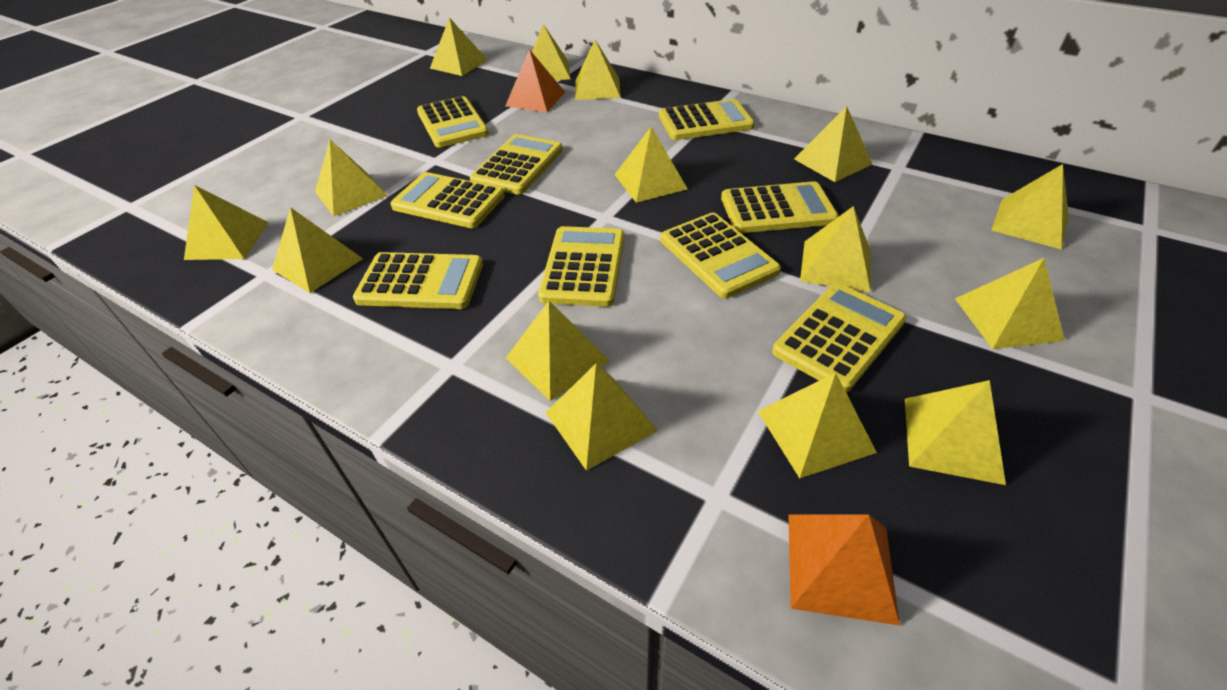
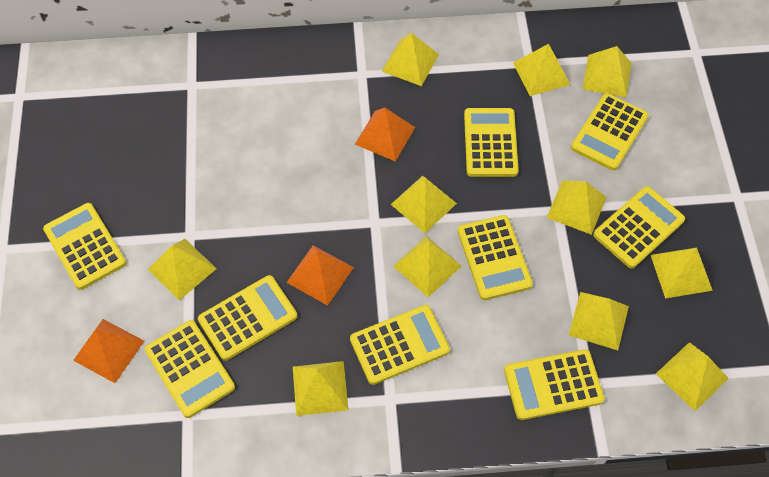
orange pyramid: 2 -> 3
yellow pyramid: 15 -> 11

